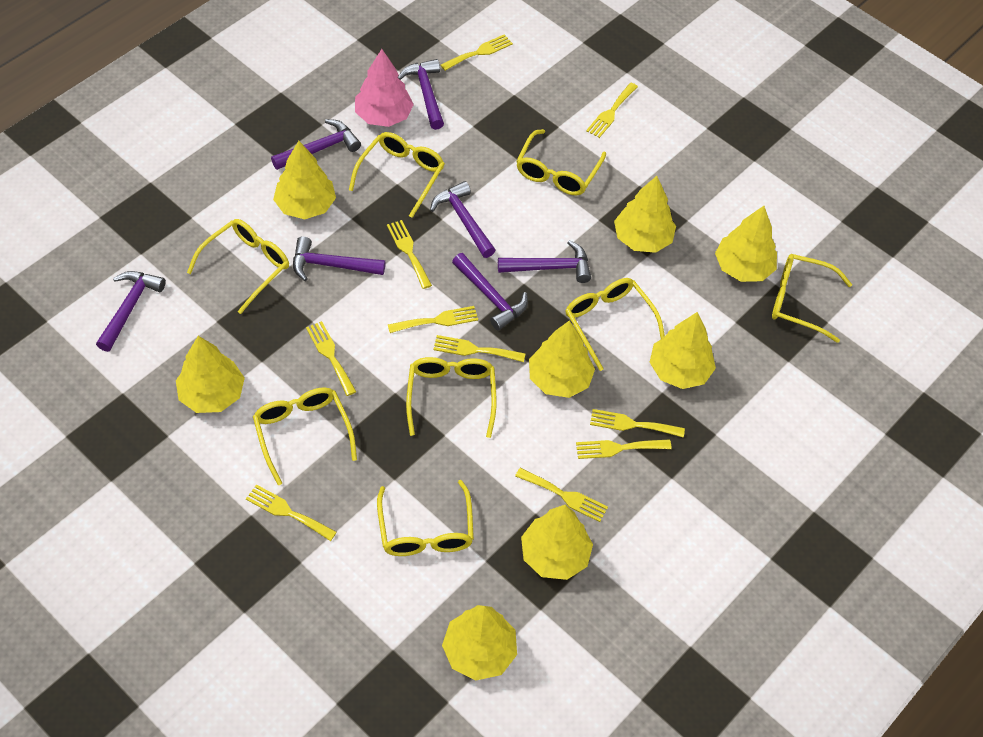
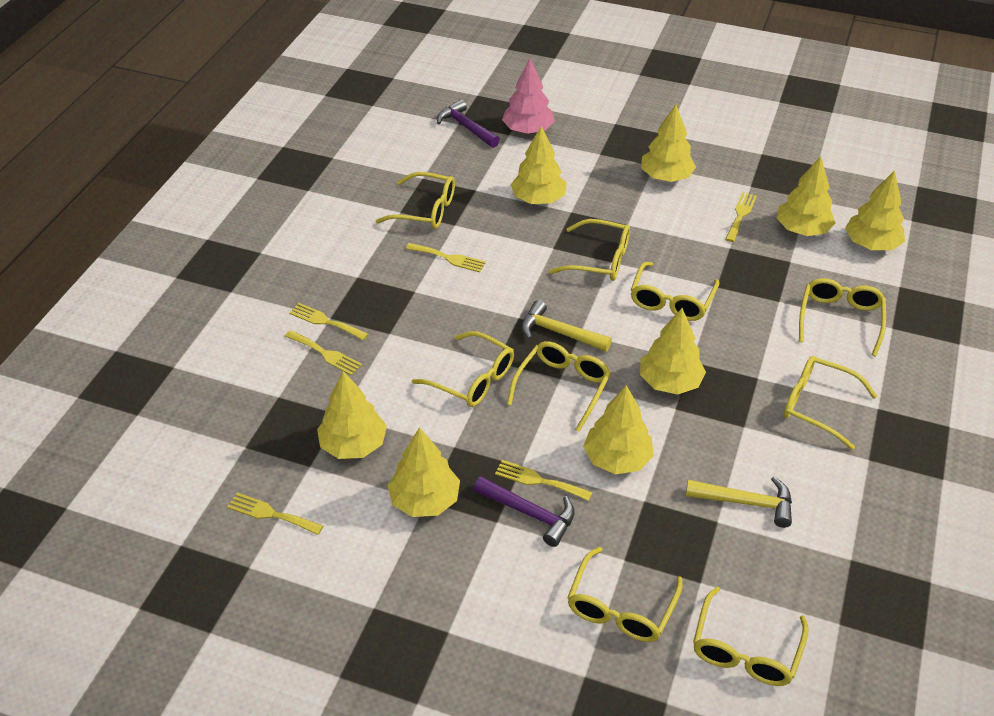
purple hammer: 7 -> 2
yellow fork: 10 -> 6
yellow glasses: 8 -> 9
yellow hammer: 0 -> 2

